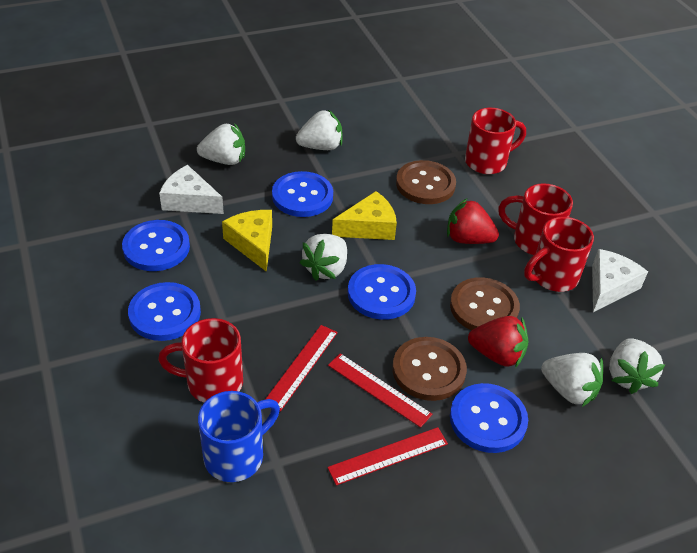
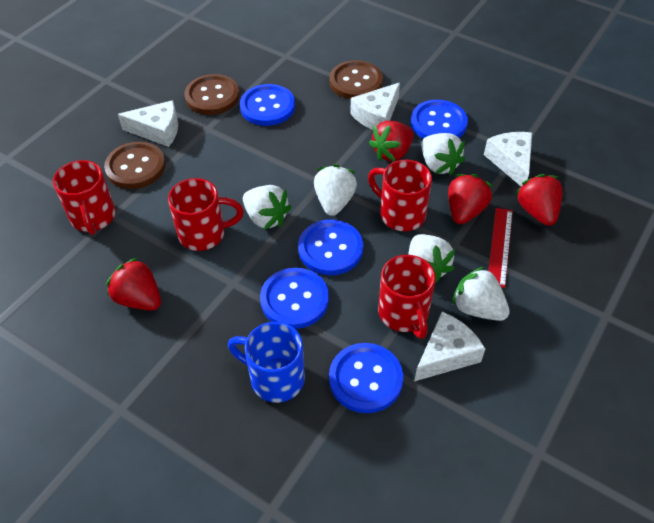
red ruler: 3 -> 1
red strawberry: 2 -> 4
white cheese: 2 -> 4
yellow cheese: 2 -> 0

